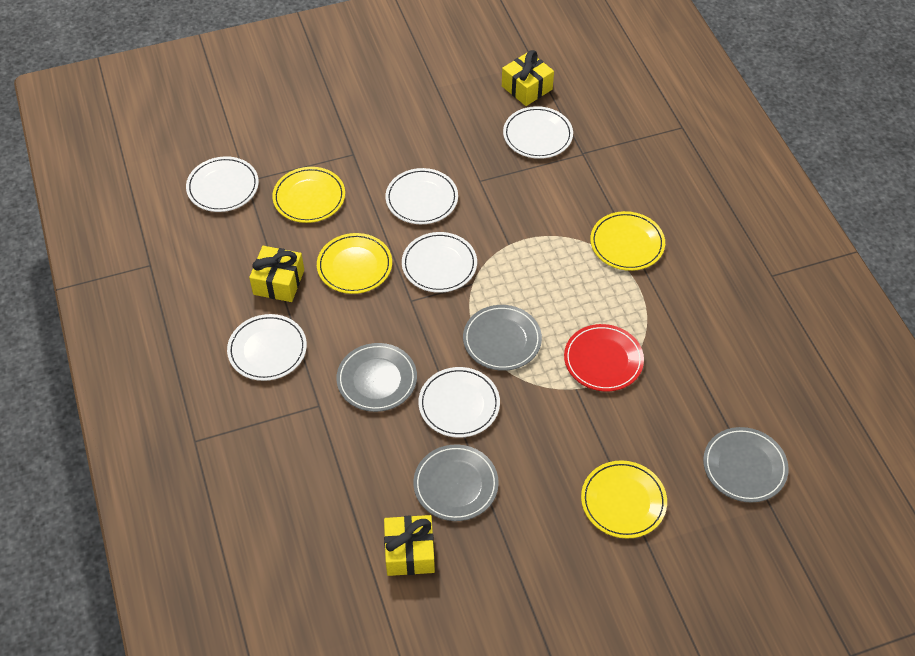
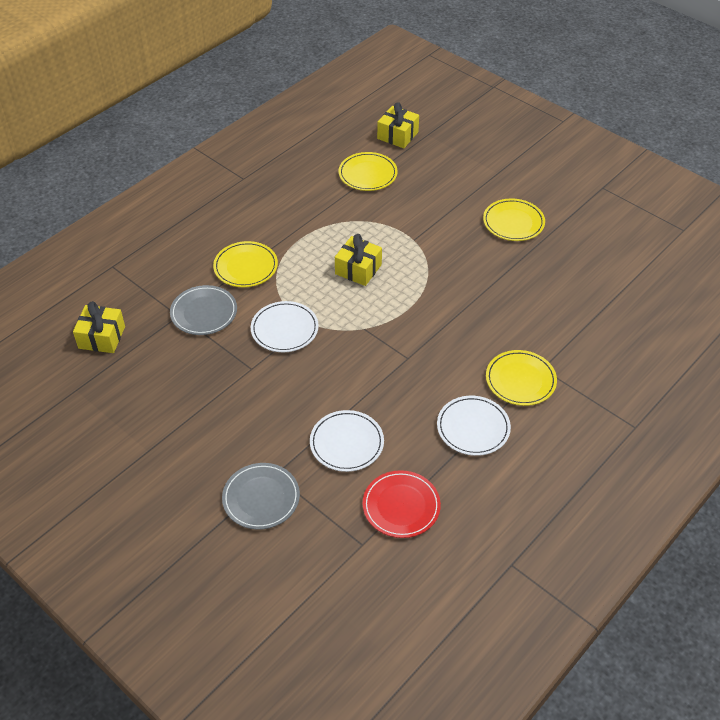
grey plate: 4 -> 2
white plate: 6 -> 3

